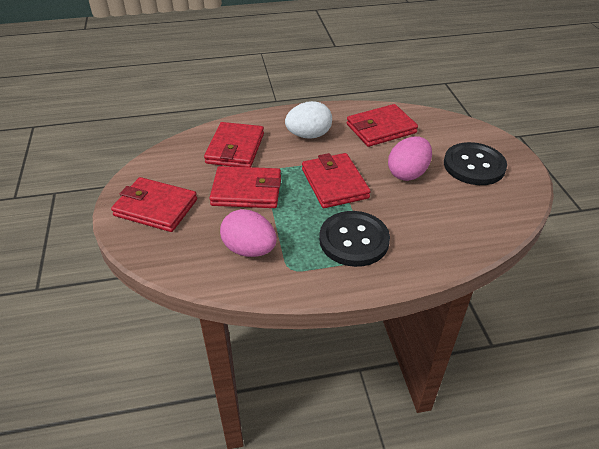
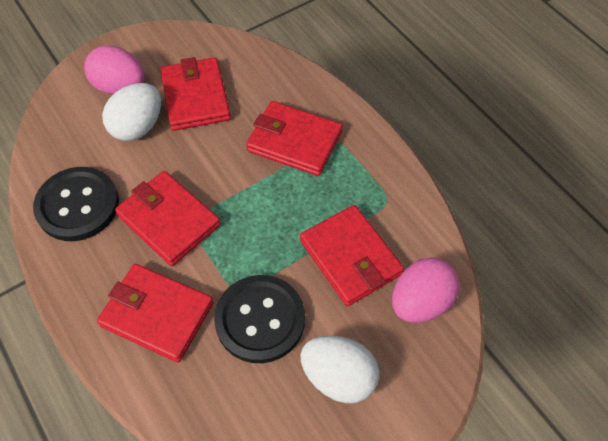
white egg: 1 -> 2

